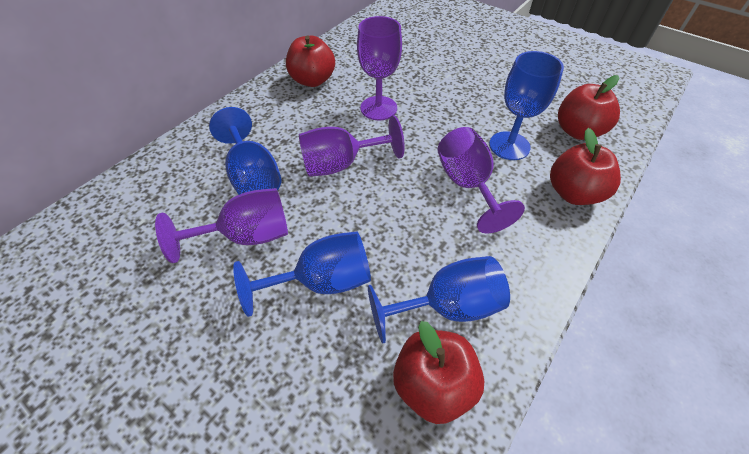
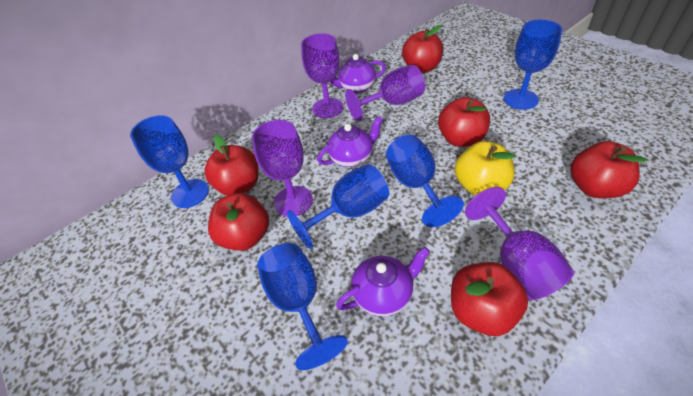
blue goblet: 4 -> 5
purple teapot: 0 -> 3
red apple: 4 -> 6
yellow apple: 0 -> 1

